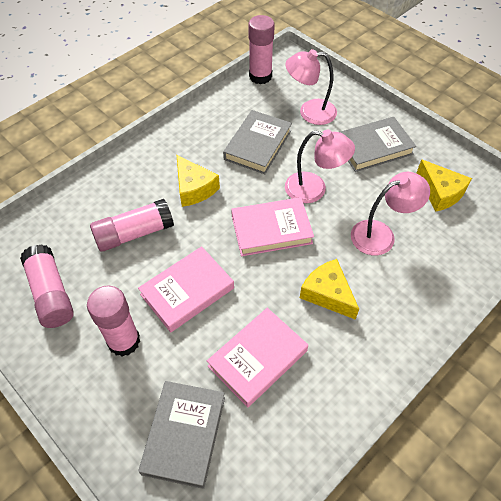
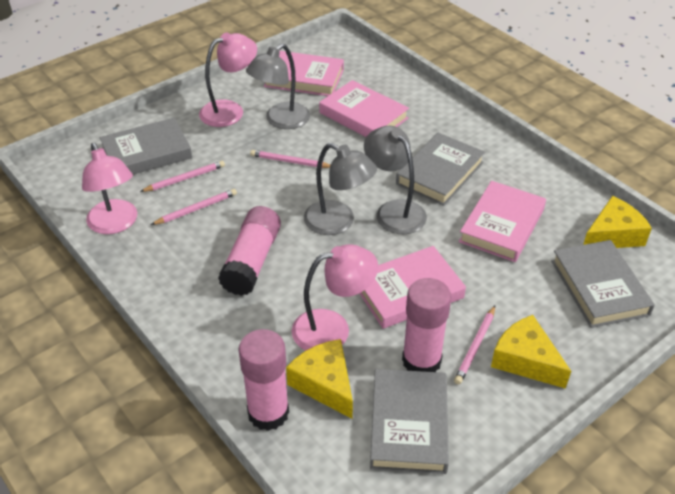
grey book: 3 -> 4
grey lamp: 0 -> 3
pink book: 3 -> 4
pink glue stick: 4 -> 3
pink pencil: 0 -> 4

